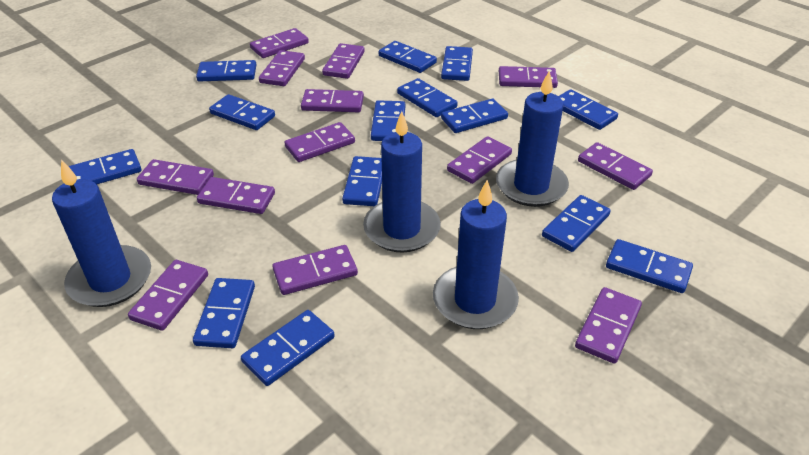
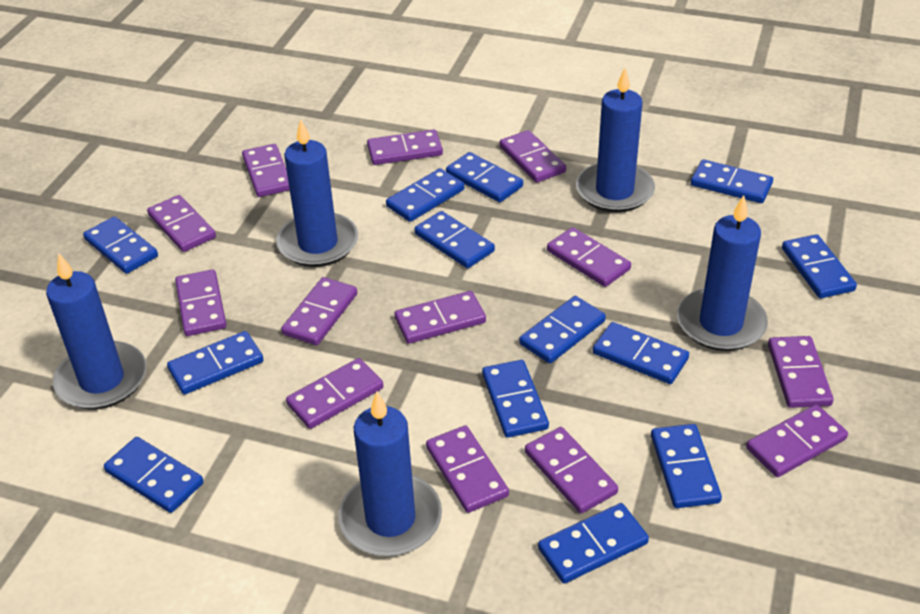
blue candle: 4 -> 5
blue domino: 14 -> 13

